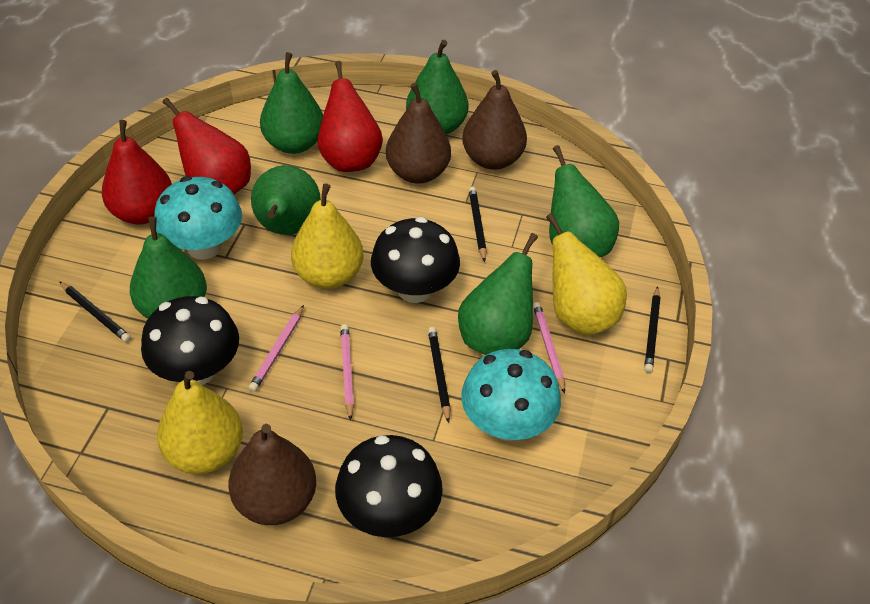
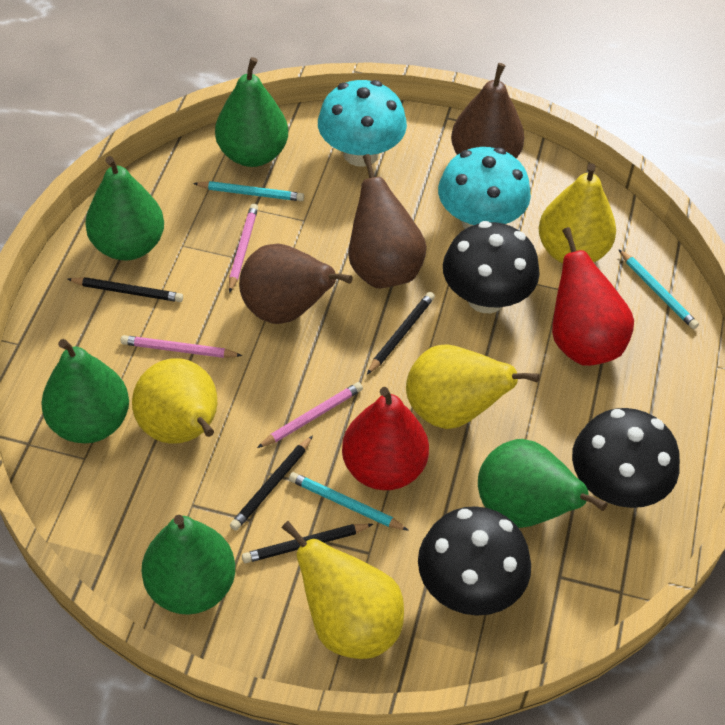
green pear: 6 -> 5
red pear: 3 -> 2
turquoise pencil: 0 -> 3
yellow pear: 3 -> 4

